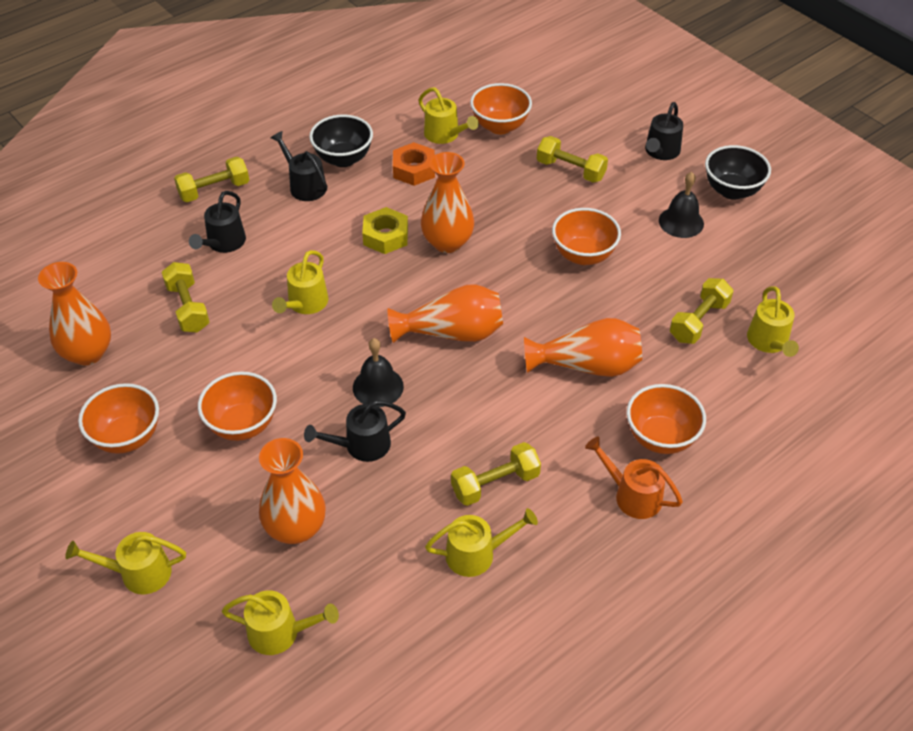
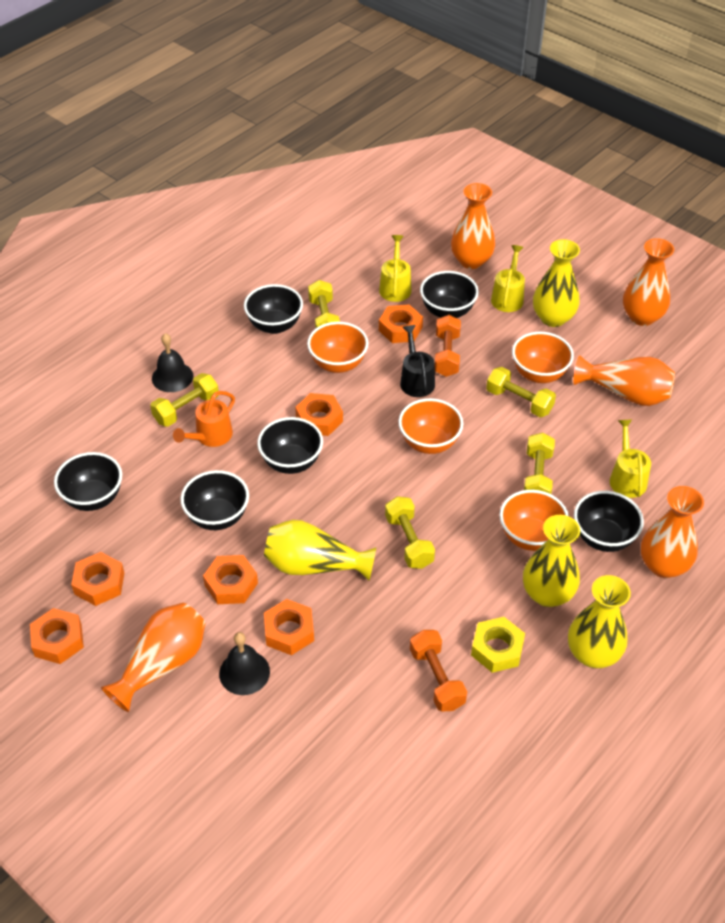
black bowl: 2 -> 6
black watering can: 4 -> 1
orange bowl: 5 -> 4
orange dumbbell: 0 -> 2
orange nut: 1 -> 6
yellow vase: 0 -> 4
yellow watering can: 6 -> 3

